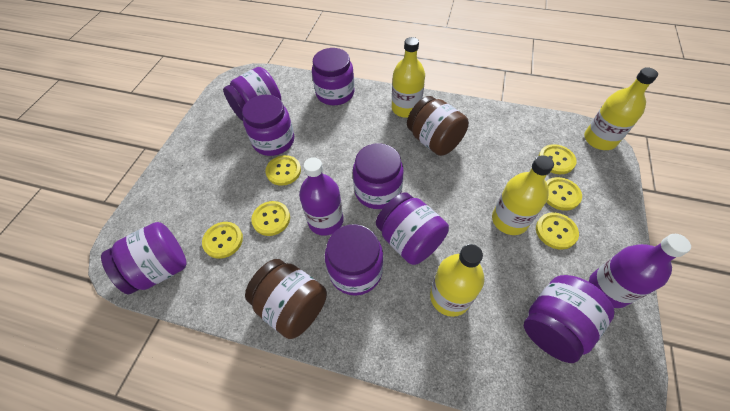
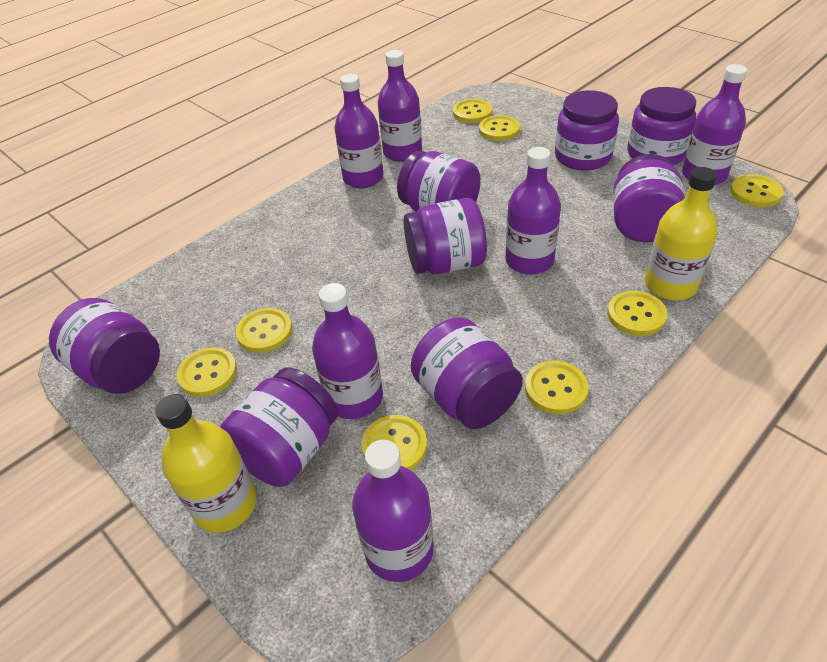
brown jar: 2 -> 0
purple bottle: 2 -> 6
yellow bottle: 4 -> 2
yellow button: 6 -> 8

